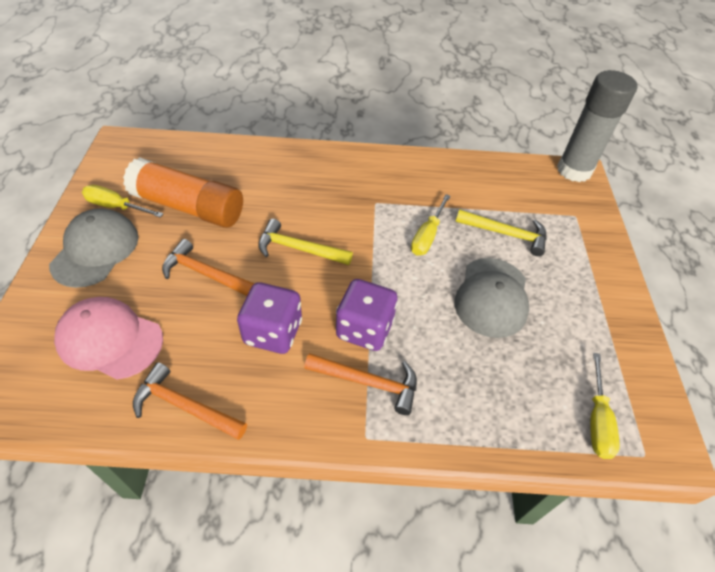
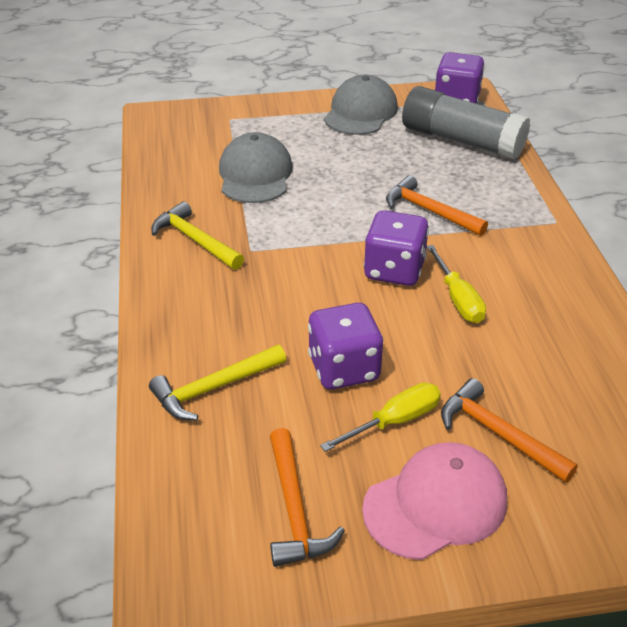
orange glue stick: 1 -> 0
purple dice: 2 -> 3
yellow screwdriver: 3 -> 2

